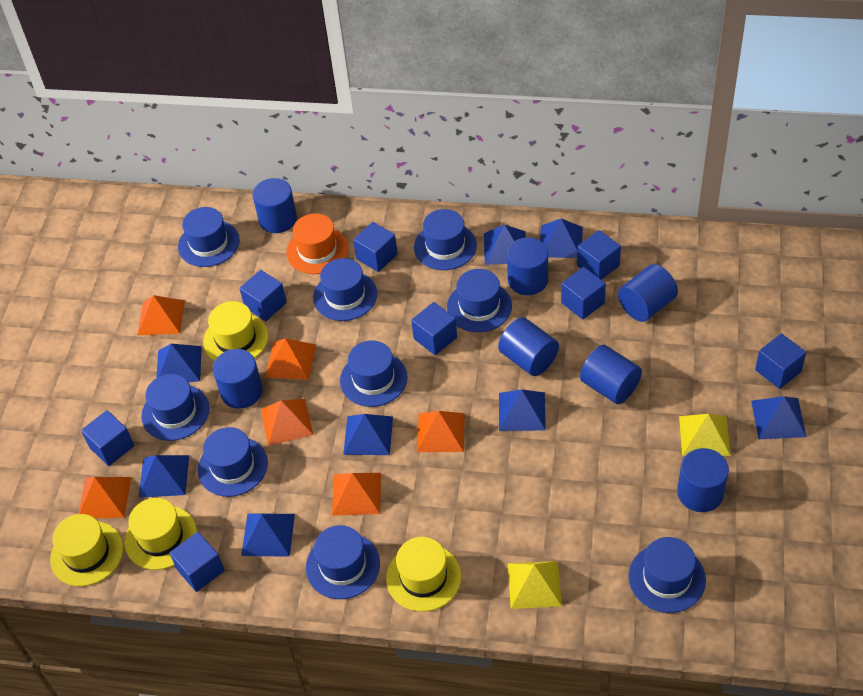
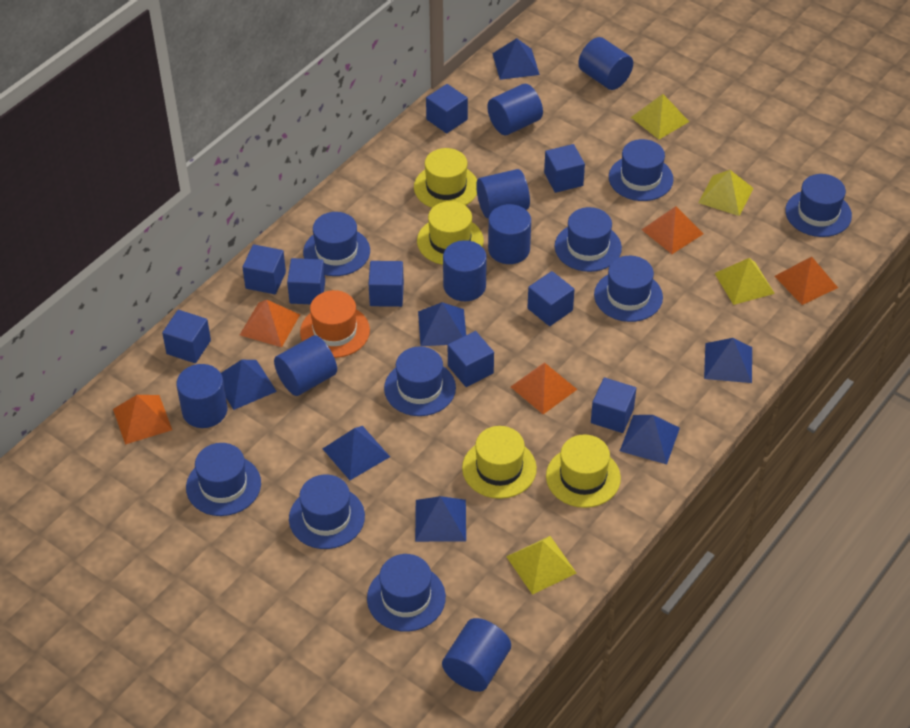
blue cube: 8 -> 9
blue cylinder: 7 -> 8
blue pyramid: 8 -> 7
orange pyramid: 6 -> 5
yellow pyramid: 2 -> 4

